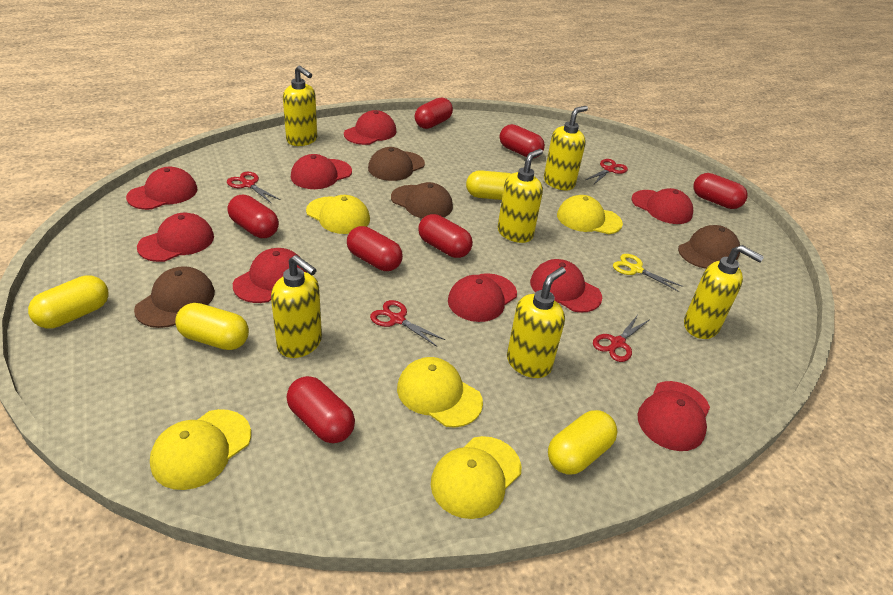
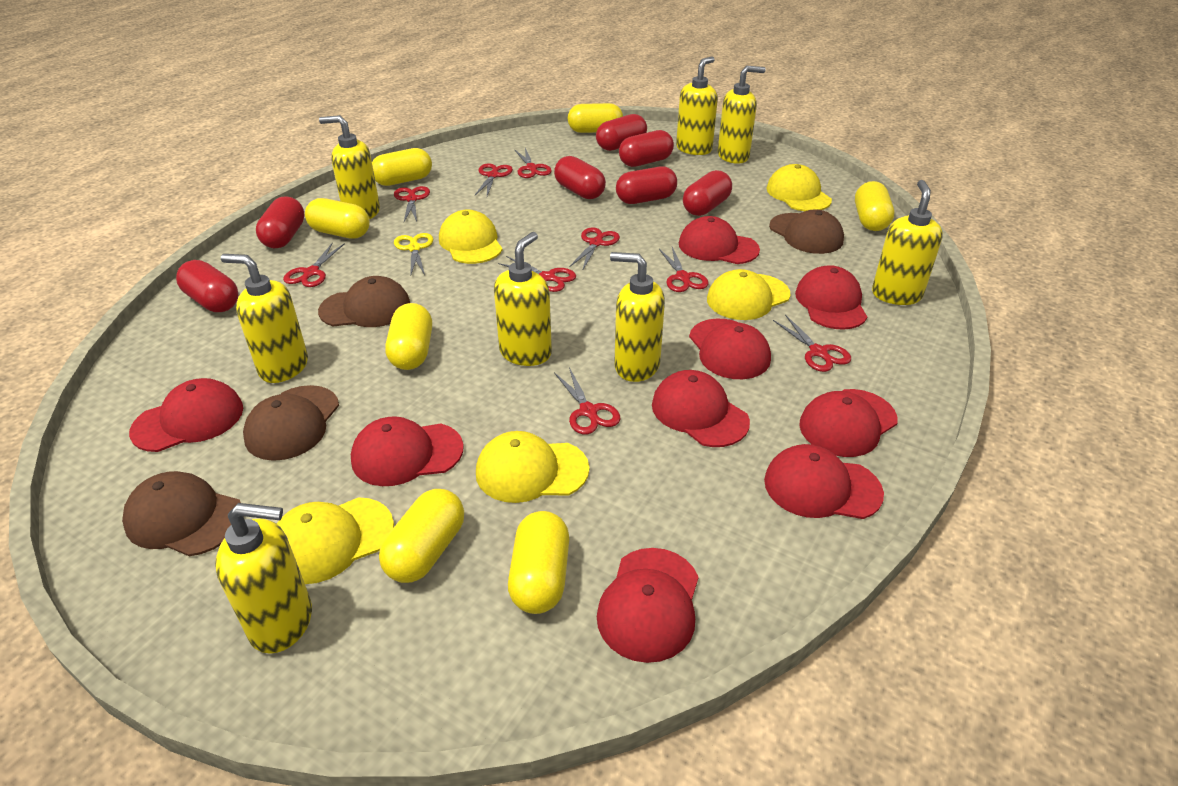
red scissors: 4 -> 9
yellow capsule: 4 -> 7
yellow soap dispenser: 6 -> 8

